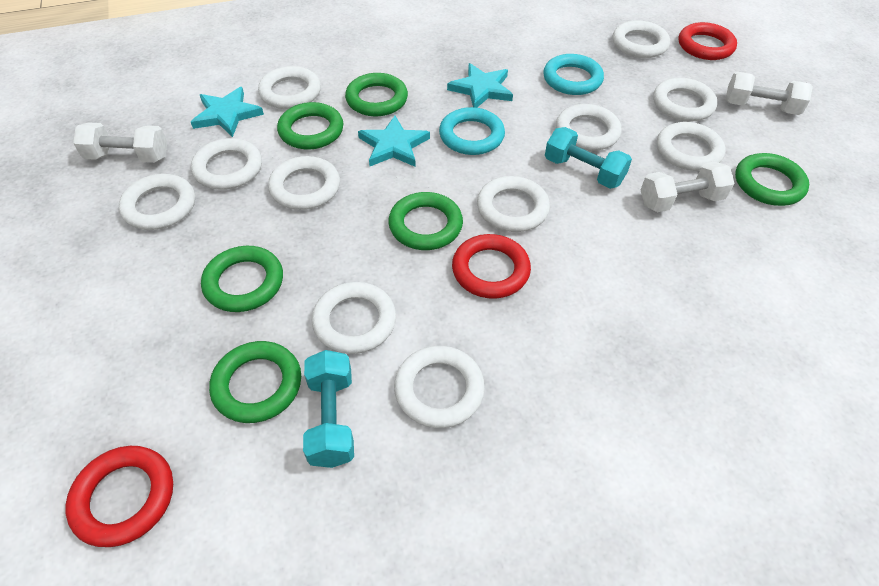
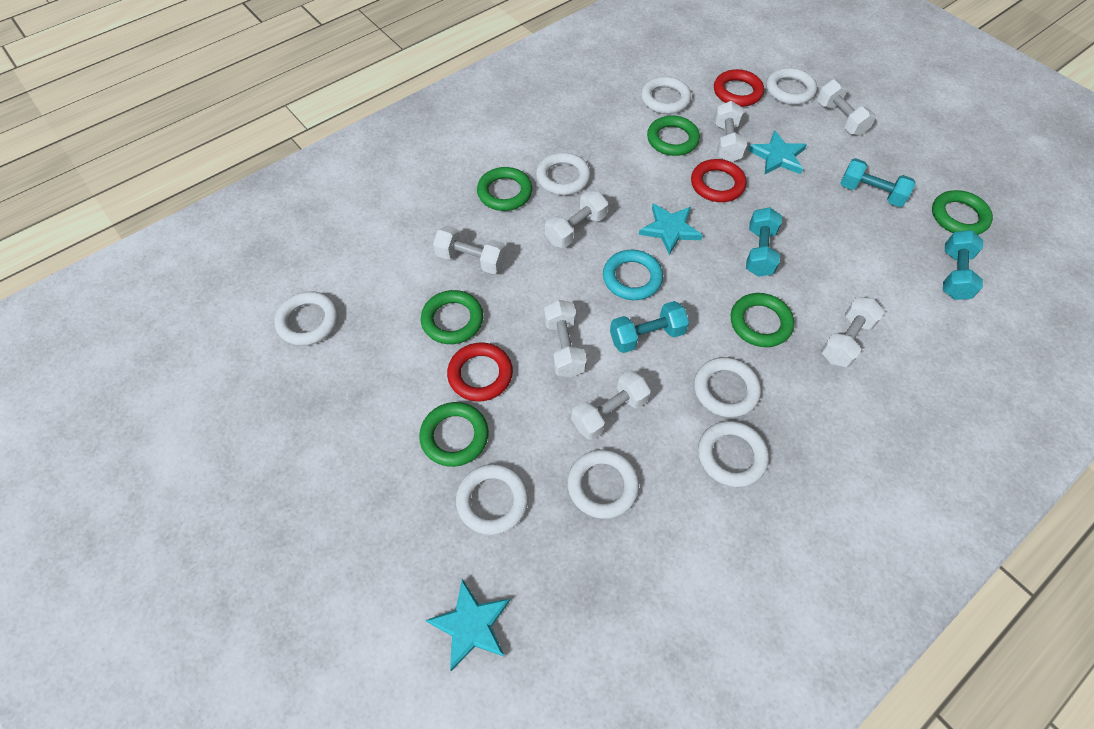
turquoise dumbbell: 2 -> 4
turquoise ring: 2 -> 1
white dumbbell: 3 -> 7
white ring: 11 -> 8

